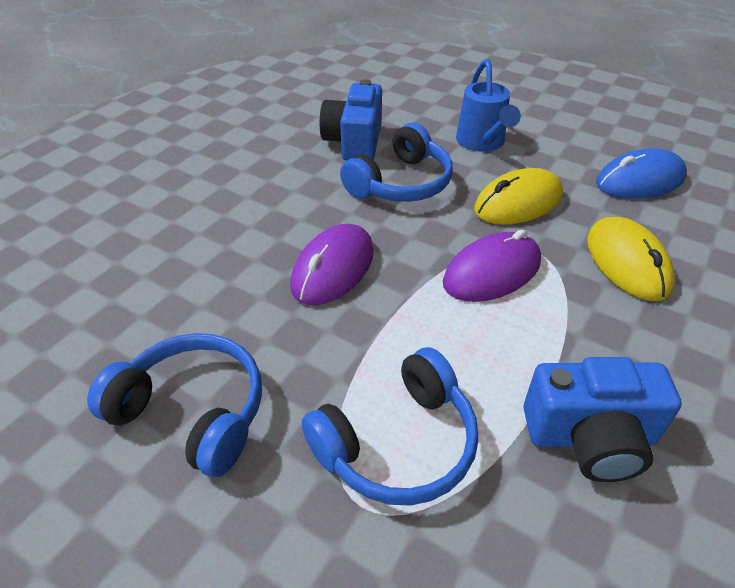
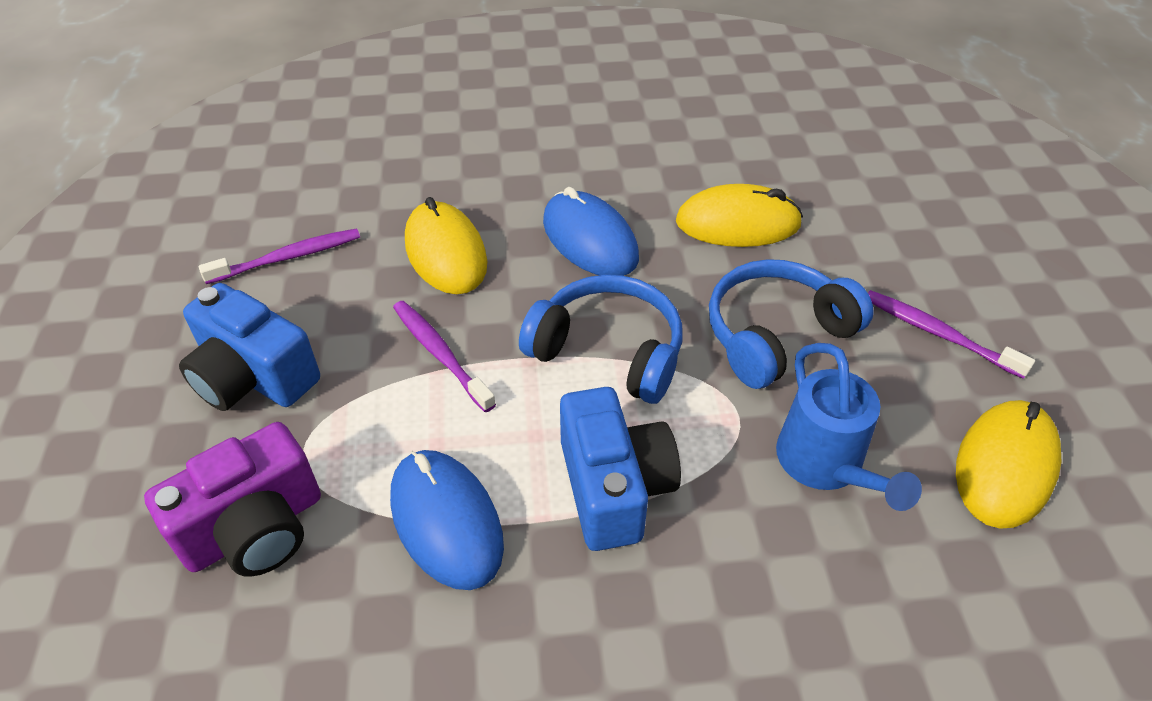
blue headphones: 3 -> 2
blue mouse: 1 -> 2
purple camera: 0 -> 1
purple mouse: 2 -> 0
purple toothbrush: 0 -> 3
yellow mouse: 2 -> 3

